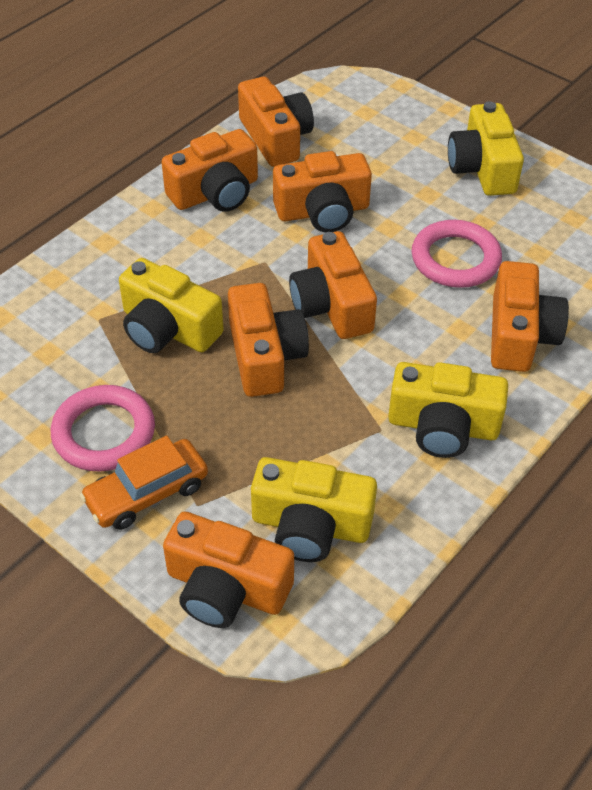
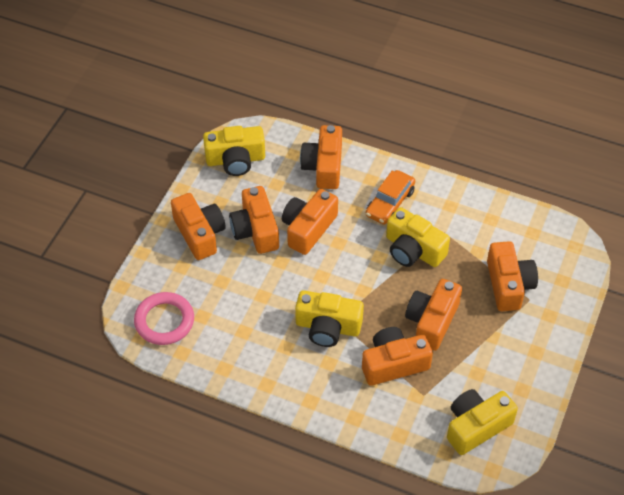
pink ring: 2 -> 1

